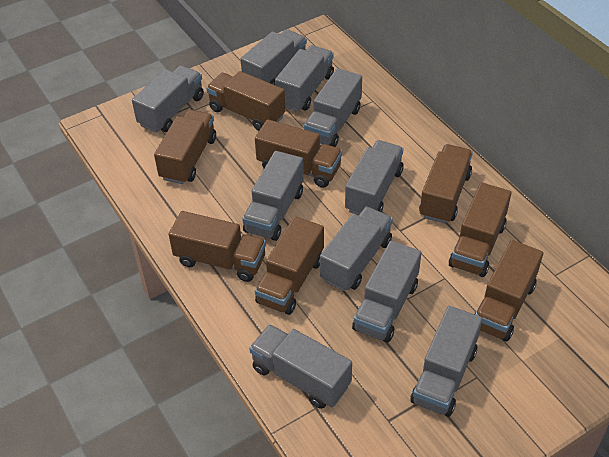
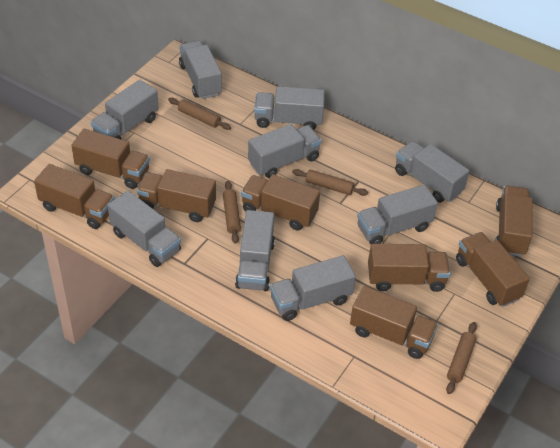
brown rolling pin: 0 -> 4
grey truck: 10 -> 9

